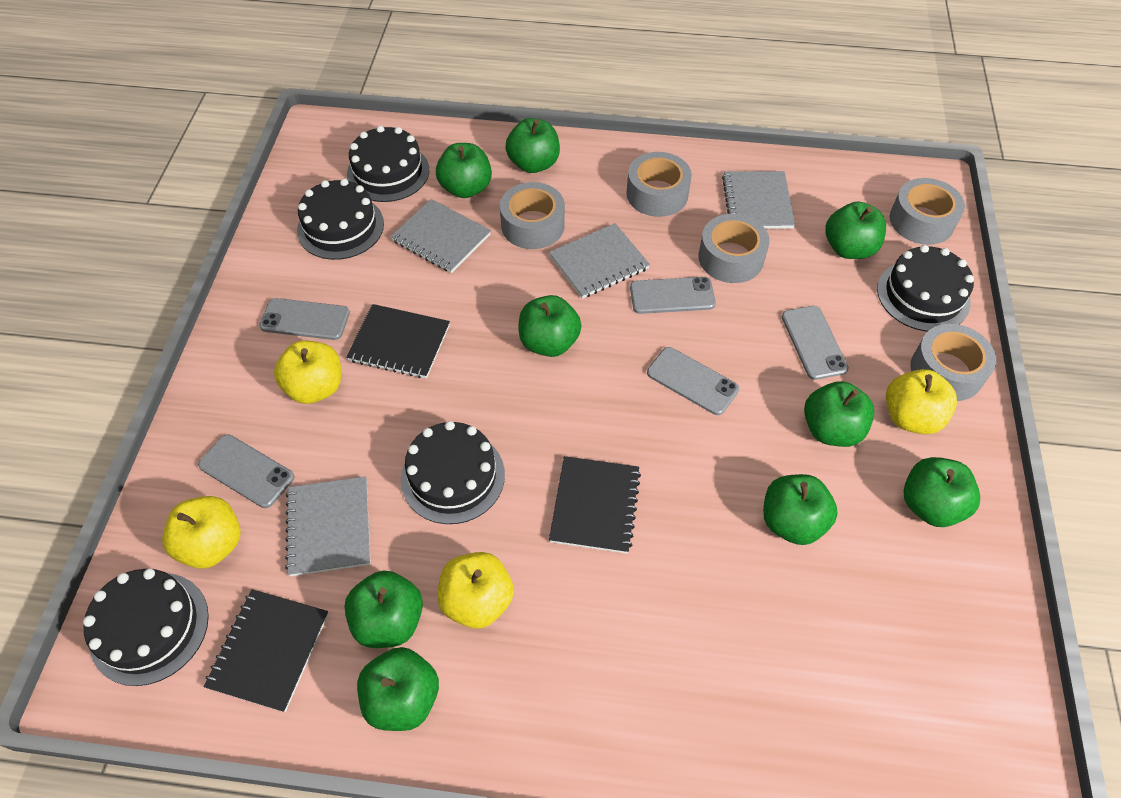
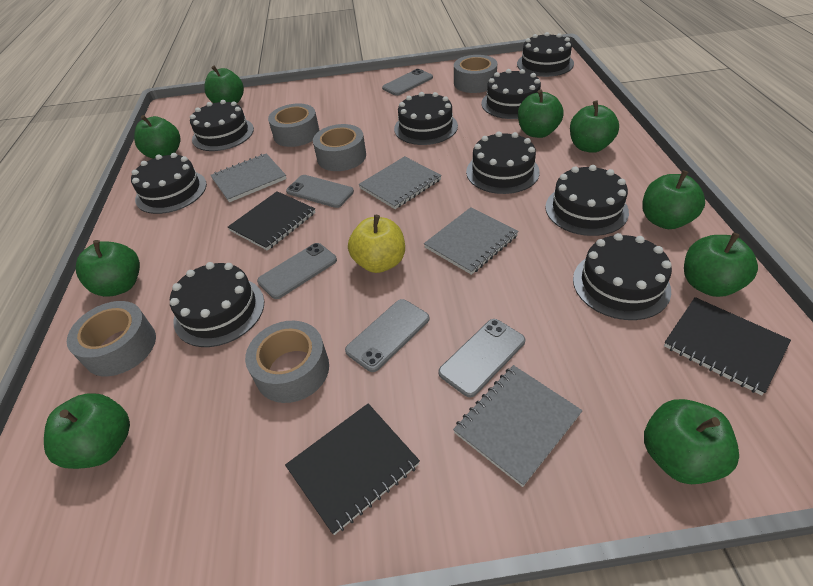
black cake: 5 -> 9
yellow apple: 4 -> 1

